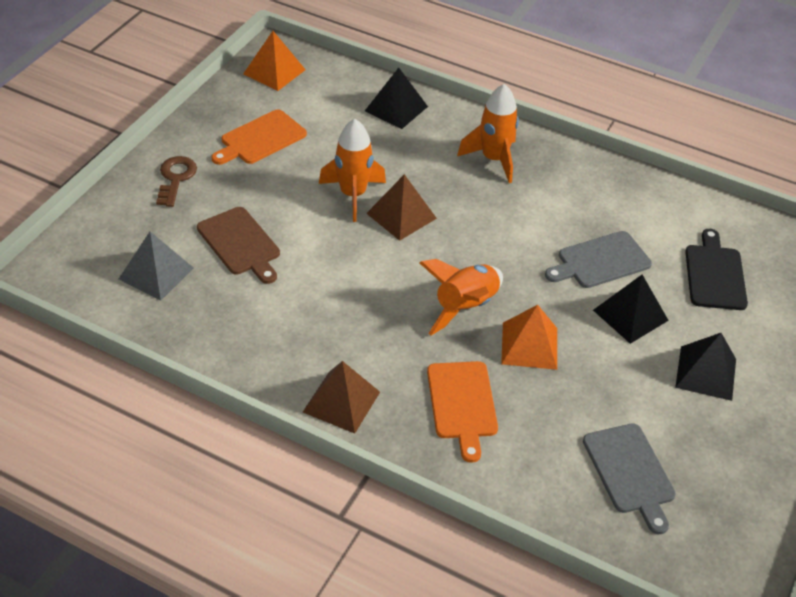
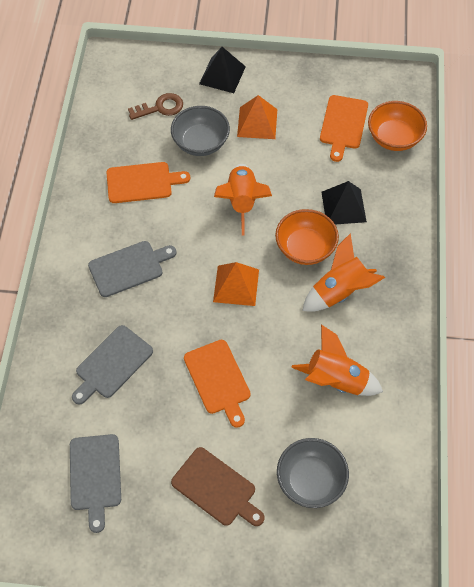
black cutting board: 1 -> 0
black pyramid: 3 -> 2
brown pyramid: 2 -> 0
grey bowl: 0 -> 2
grey cutting board: 2 -> 3
grey pyramid: 1 -> 0
orange bowl: 0 -> 2
orange cutting board: 2 -> 3

